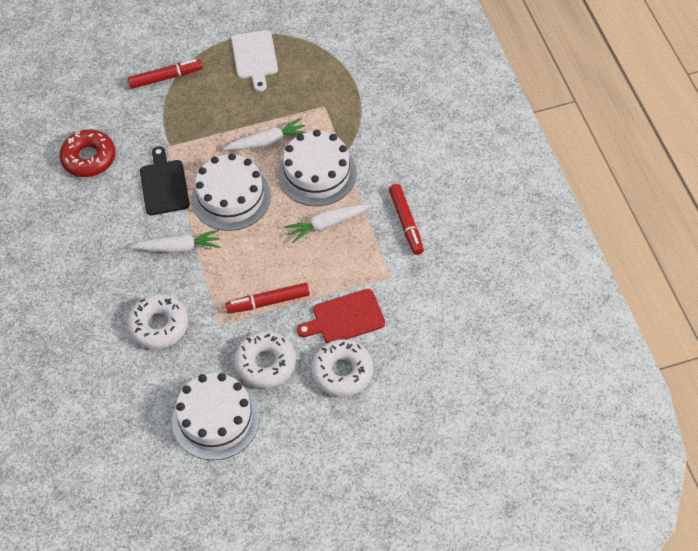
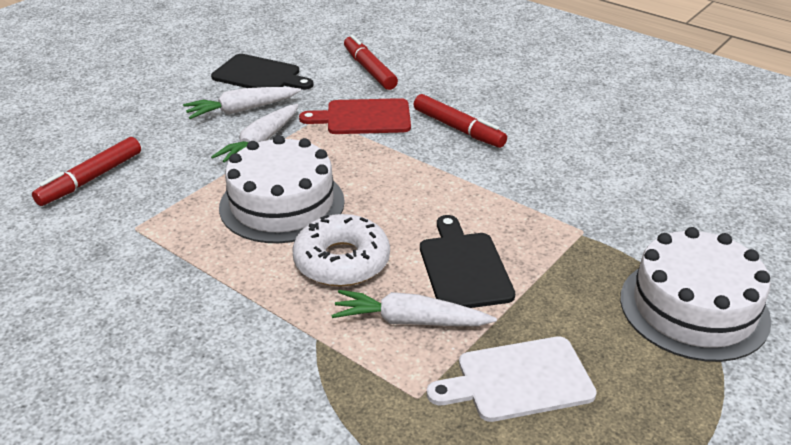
black cutting board: 1 -> 2
red donut: 1 -> 0
white cake: 3 -> 2
white donut: 3 -> 1

